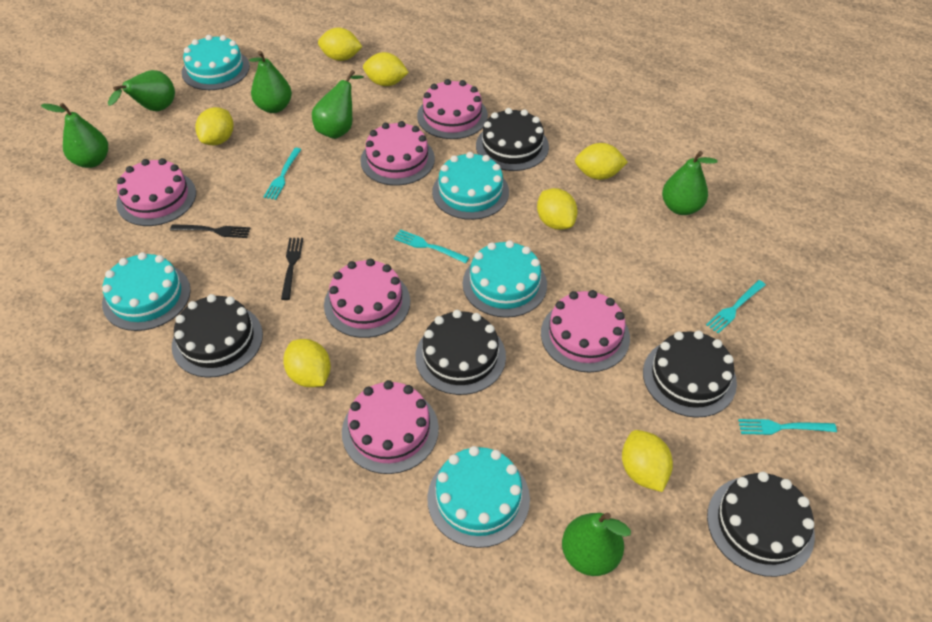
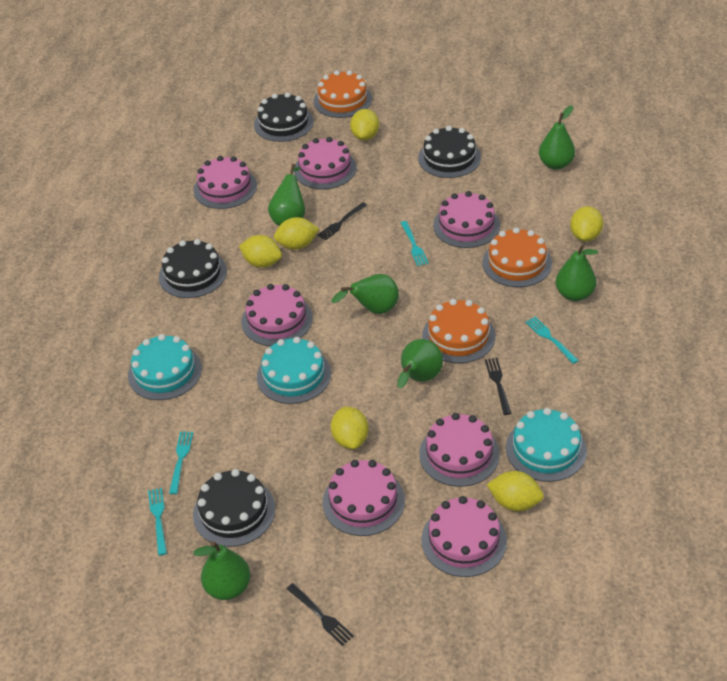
black cake: 5 -> 4
black fork: 2 -> 3
orange cake: 0 -> 3
pink cake: 6 -> 7
turquoise cake: 5 -> 3
yellow lemon: 7 -> 6

